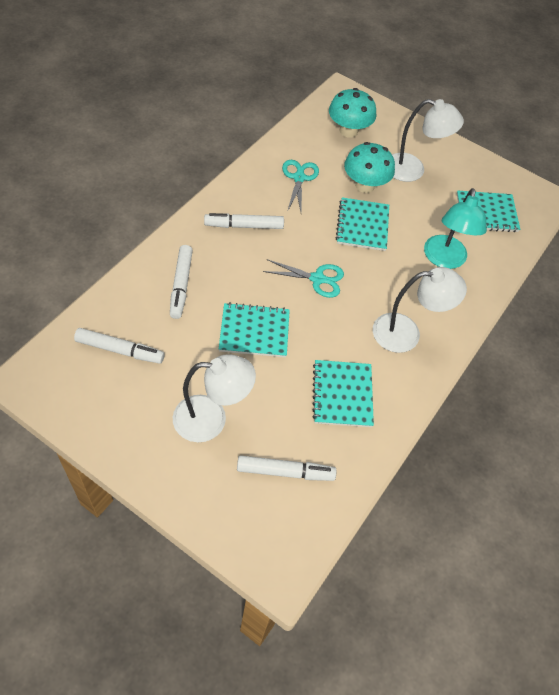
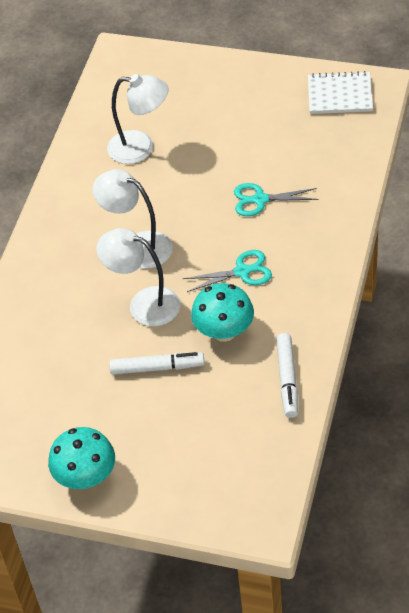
turquoise lamp: 1 -> 0
turquoise notebook: 4 -> 0
white marker: 4 -> 2
white notebook: 0 -> 1

